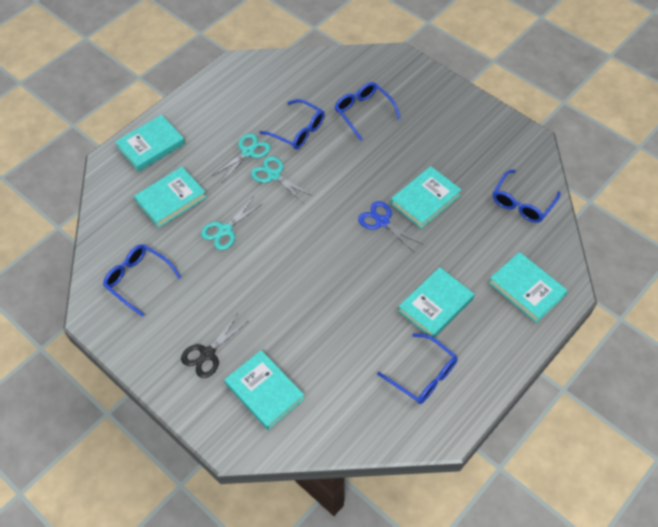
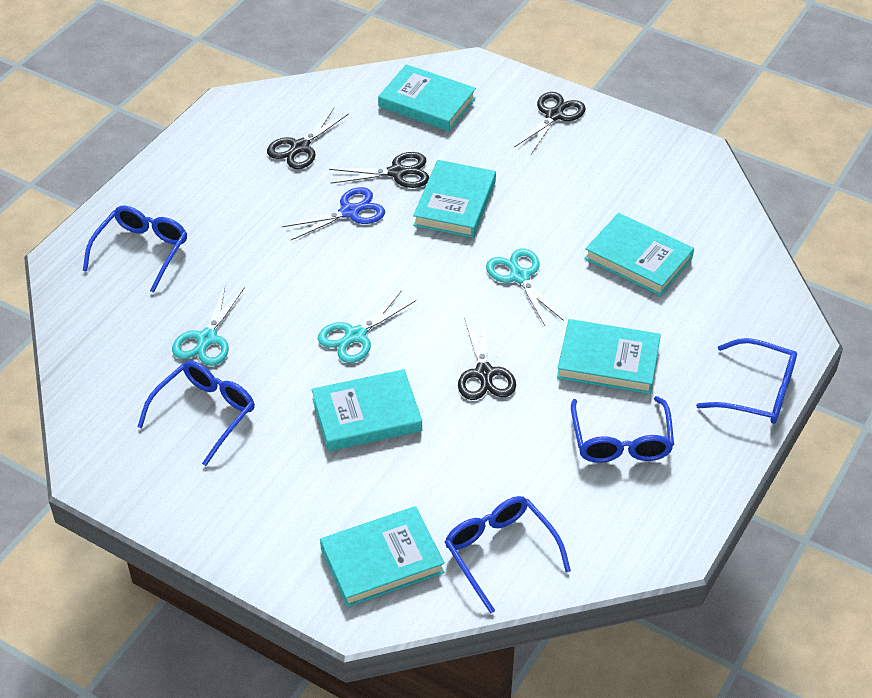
black scissors: 1 -> 4

